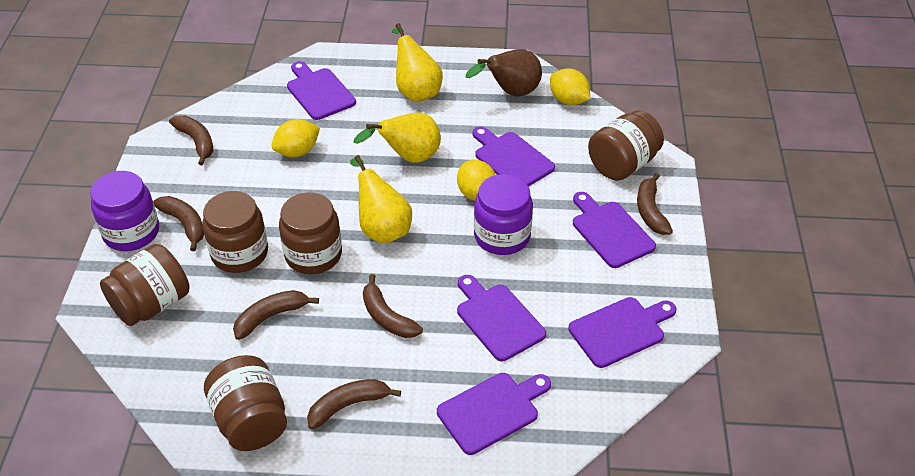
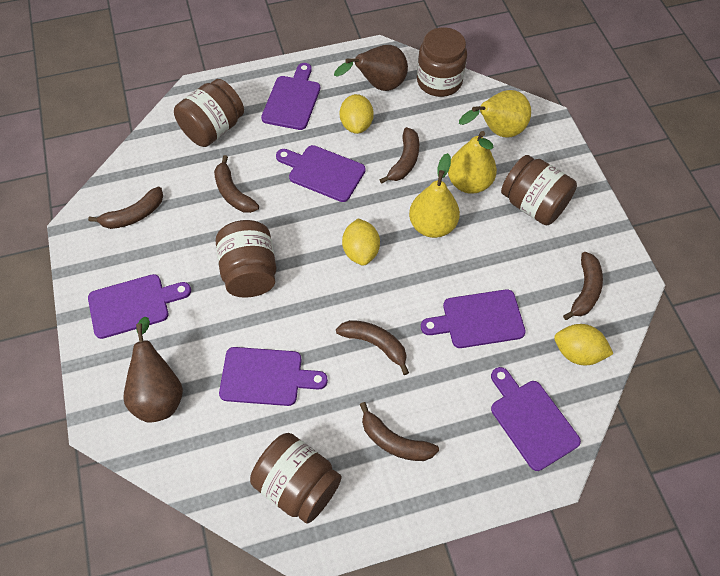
brown pear: 1 -> 2
purple jar: 2 -> 0

